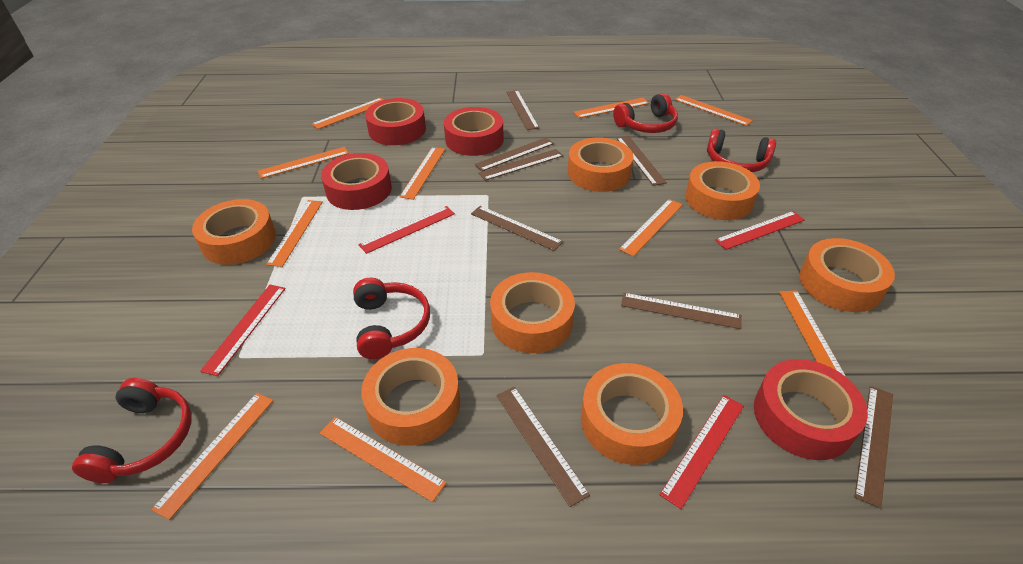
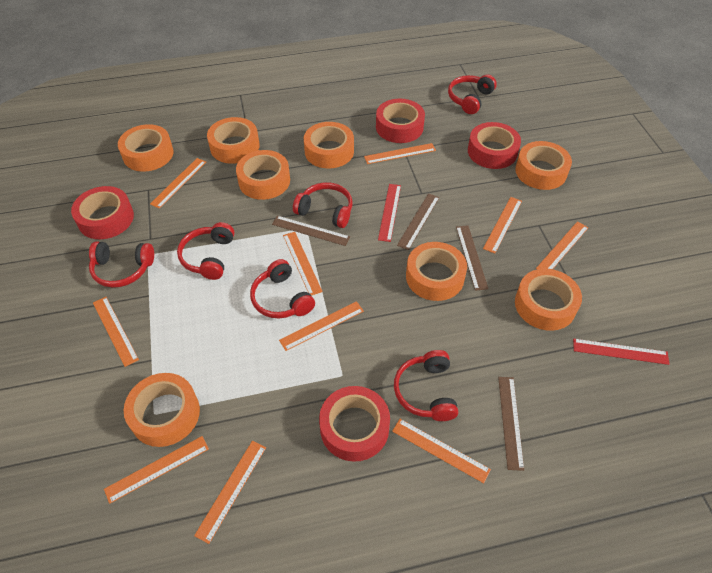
brown ruler: 8 -> 4
orange tape: 7 -> 8
red headphones: 4 -> 6
red ruler: 4 -> 2

